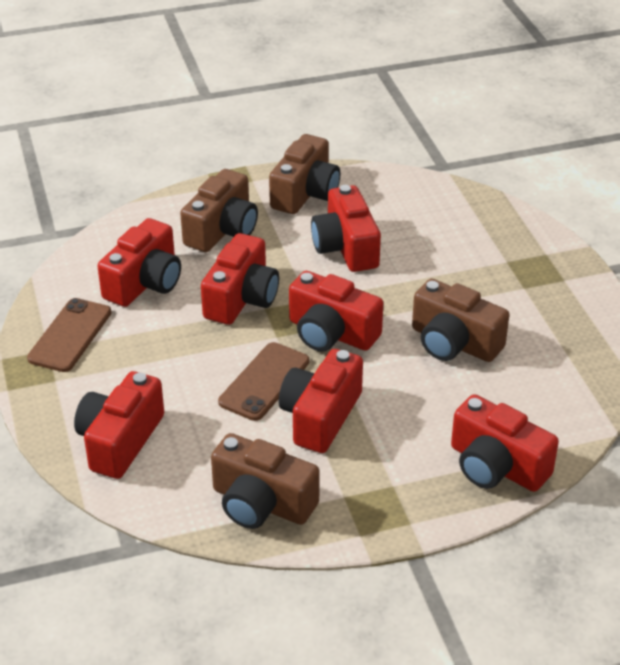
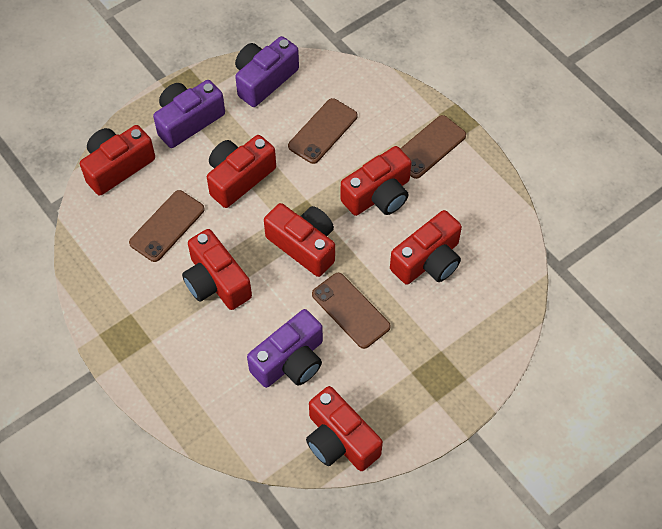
brown camera: 4 -> 0
brown phone: 2 -> 4
purple camera: 0 -> 3

